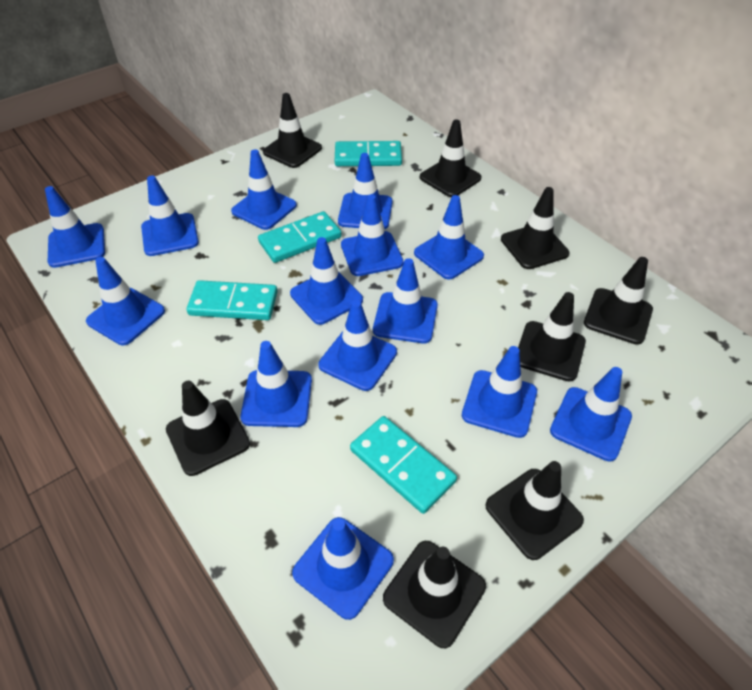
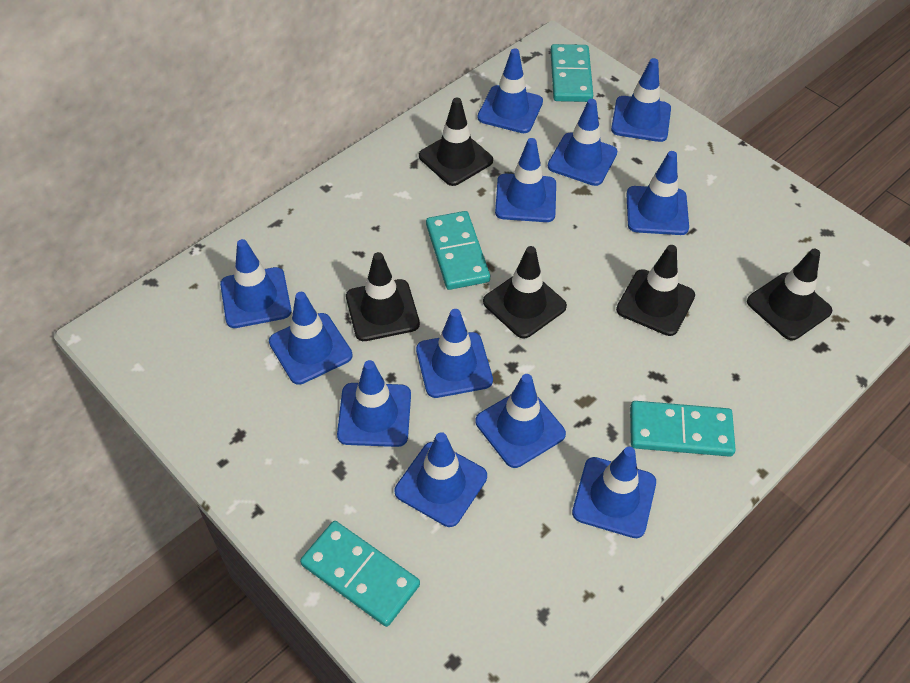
black traffic cone: 8 -> 5
blue traffic cone: 14 -> 12

